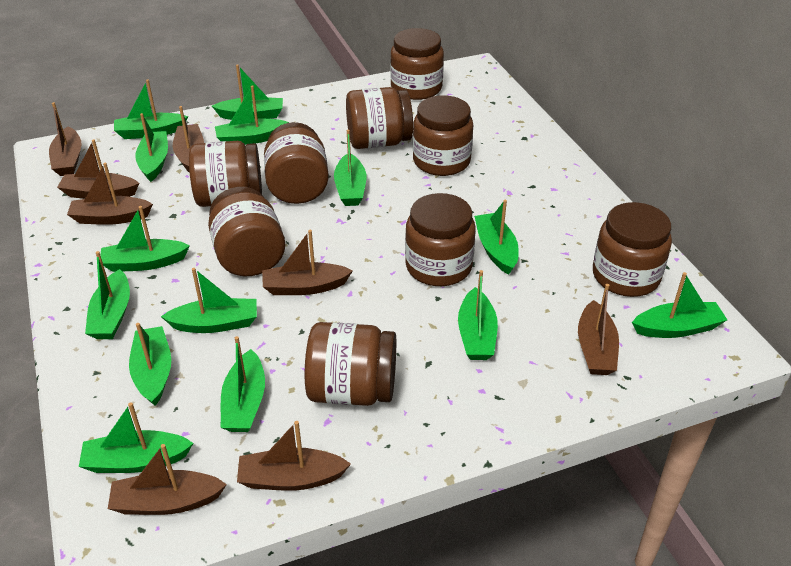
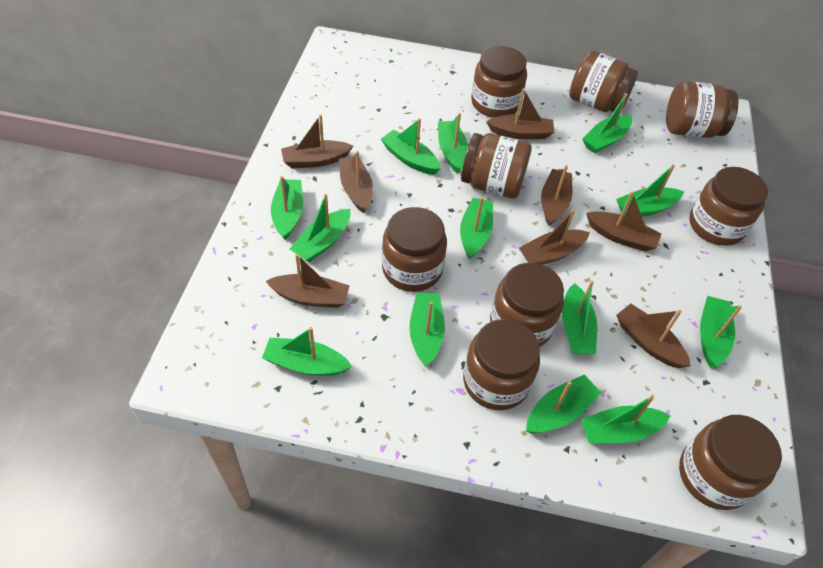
green boat: 14 -> 13

